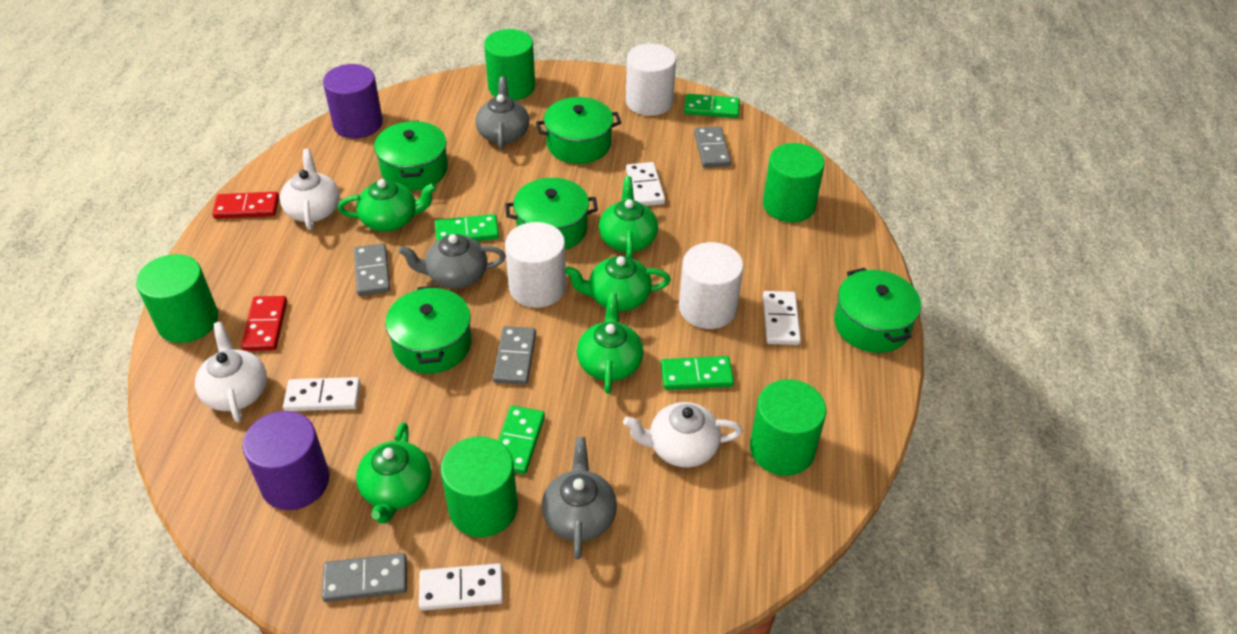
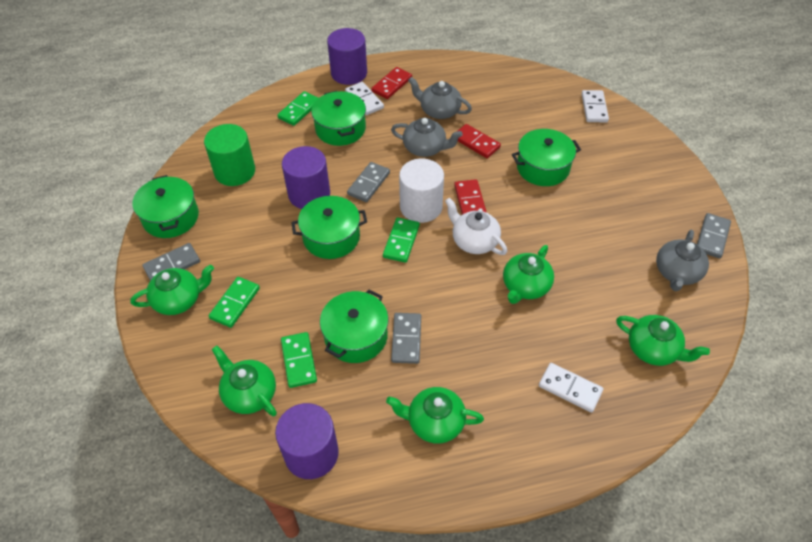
green cylinder: 5 -> 1
purple cylinder: 2 -> 3
red domino: 2 -> 3
white cylinder: 3 -> 1
white domino: 4 -> 3
white teapot: 3 -> 1

